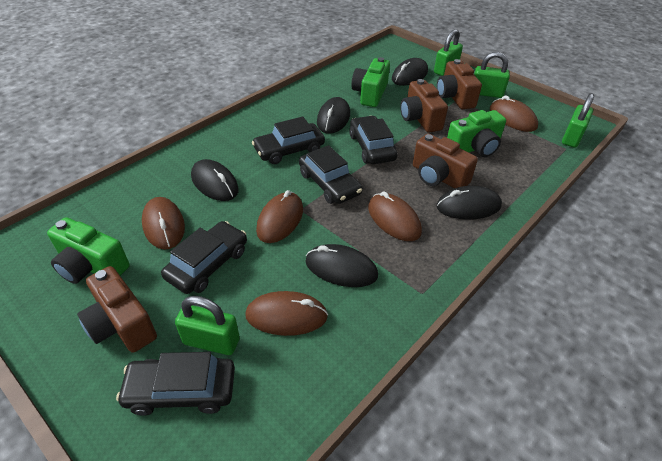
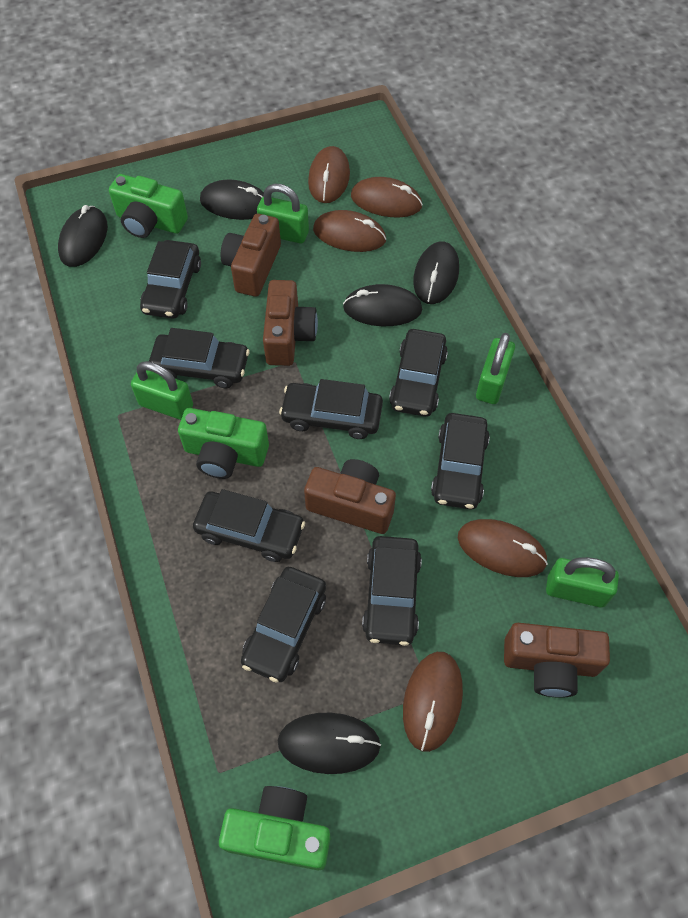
black car: 5 -> 8

